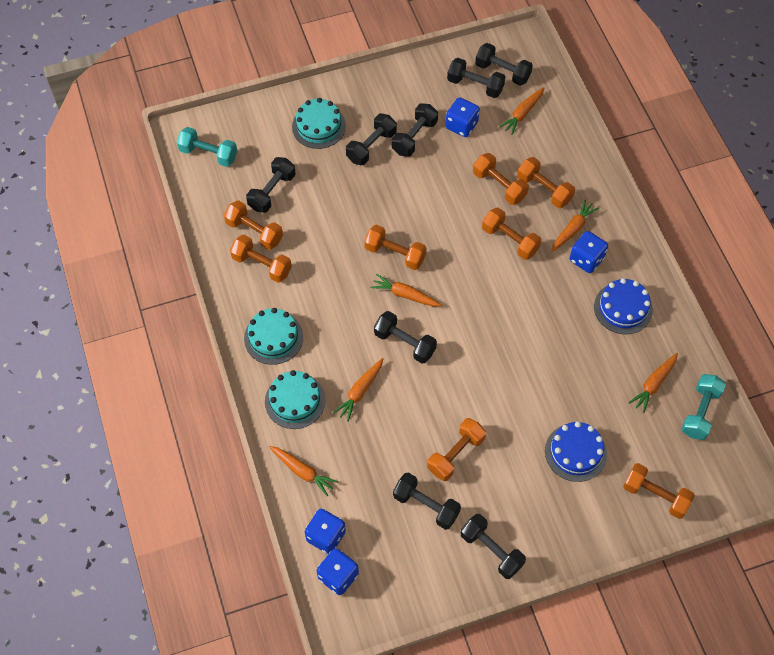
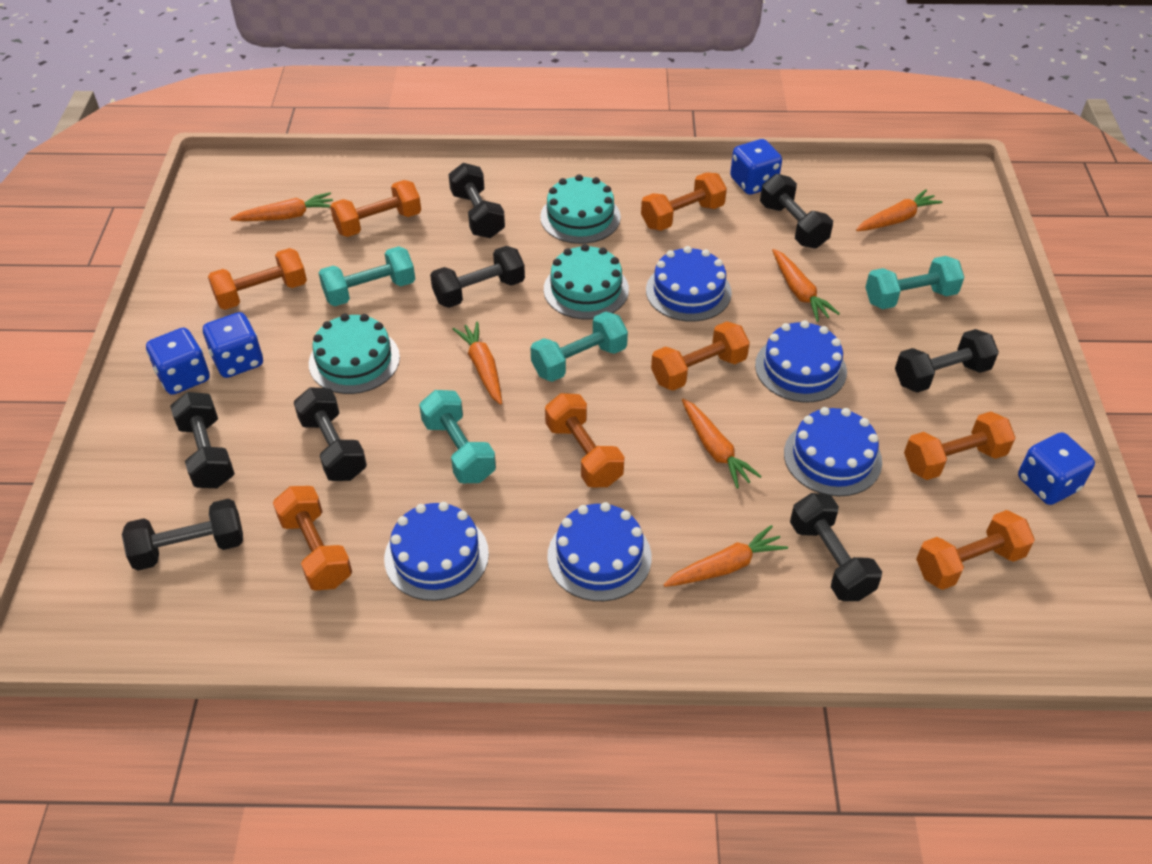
blue cake: 2 -> 5
turquoise dumbbell: 2 -> 4

